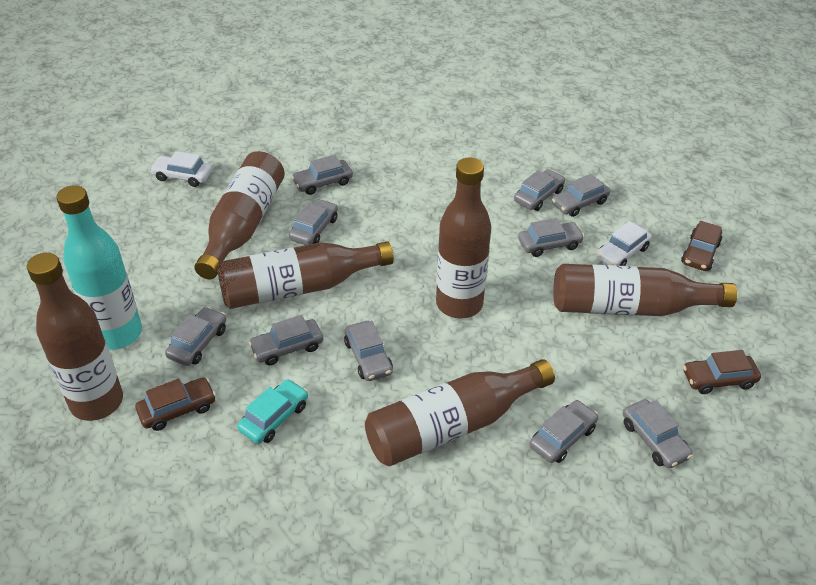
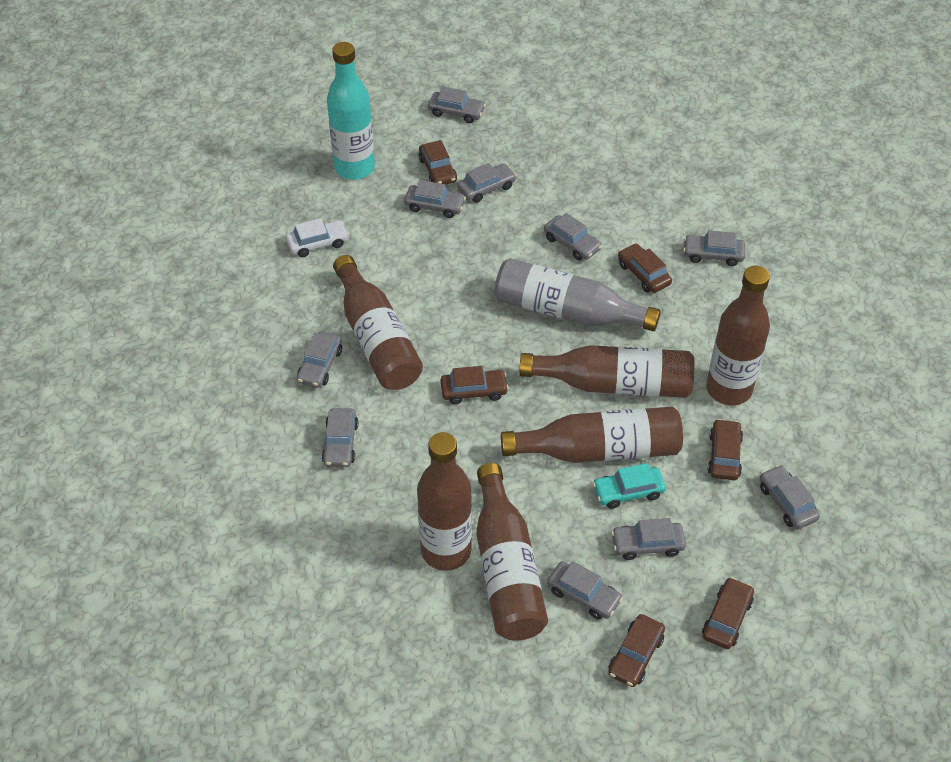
brown car: 3 -> 6
grey bottle: 0 -> 1
white car: 2 -> 1

